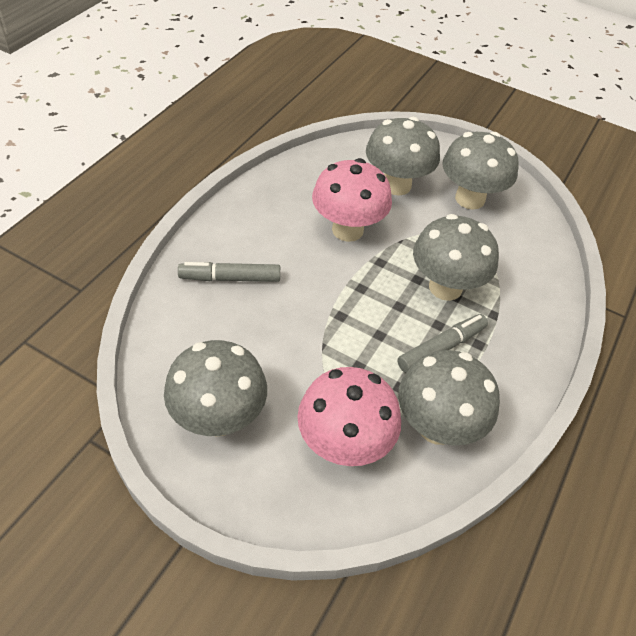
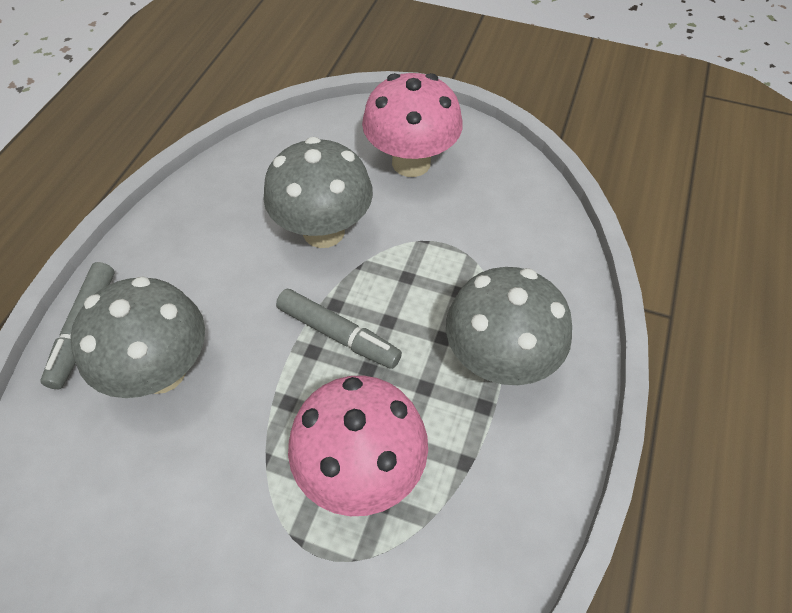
grey mushroom: 5 -> 3

